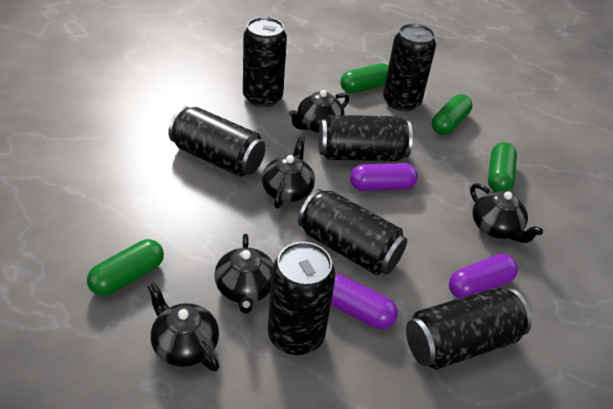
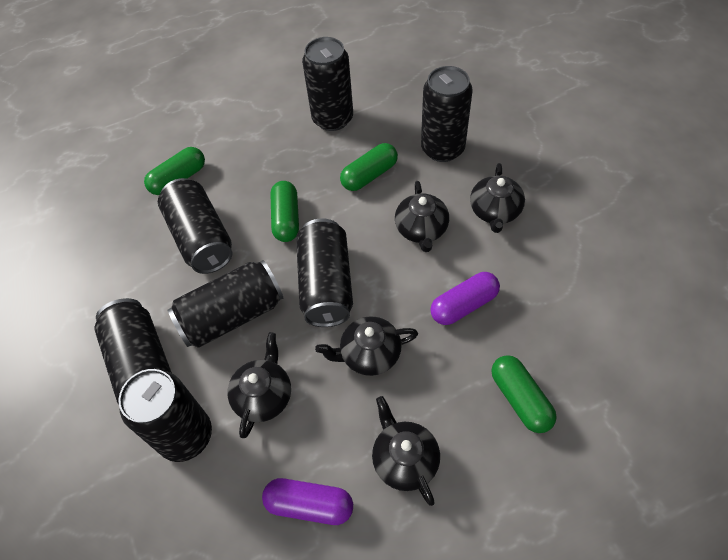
purple capsule: 3 -> 2

